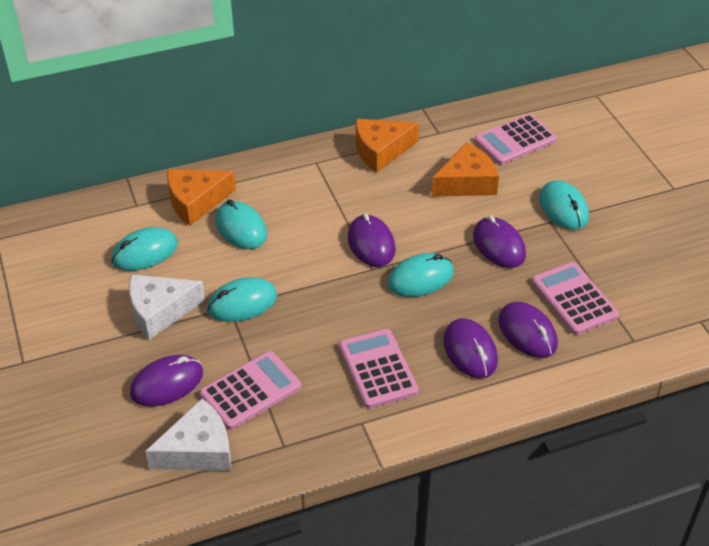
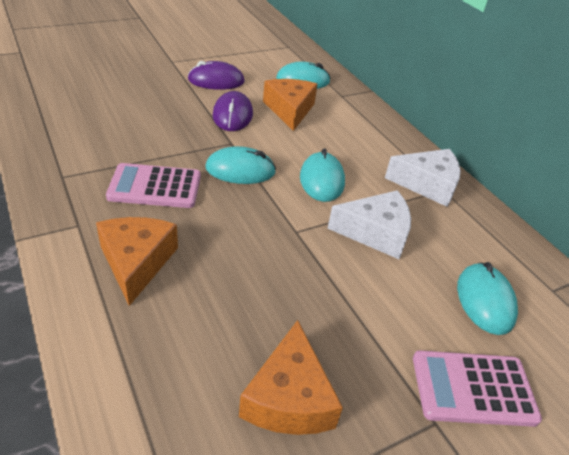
pink calculator: 4 -> 2
purple mouse: 5 -> 2
turquoise mouse: 5 -> 4

